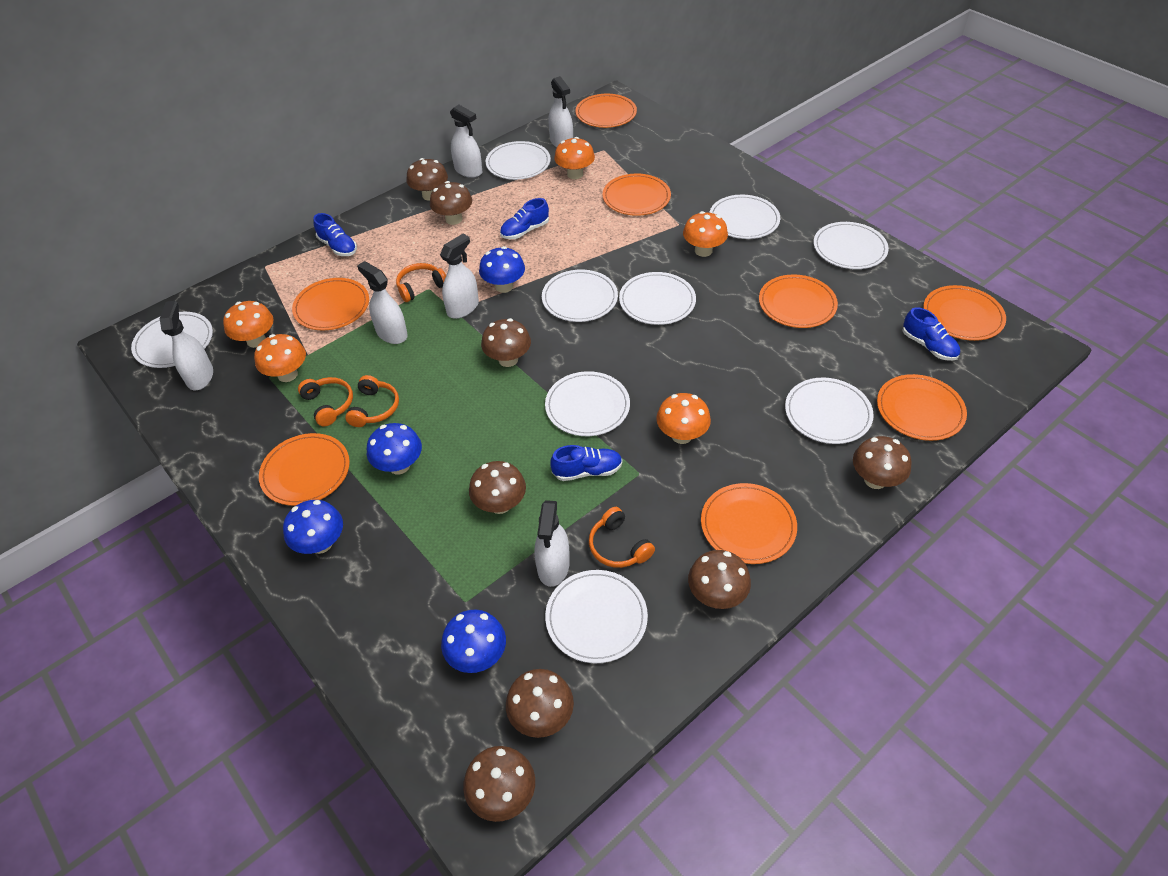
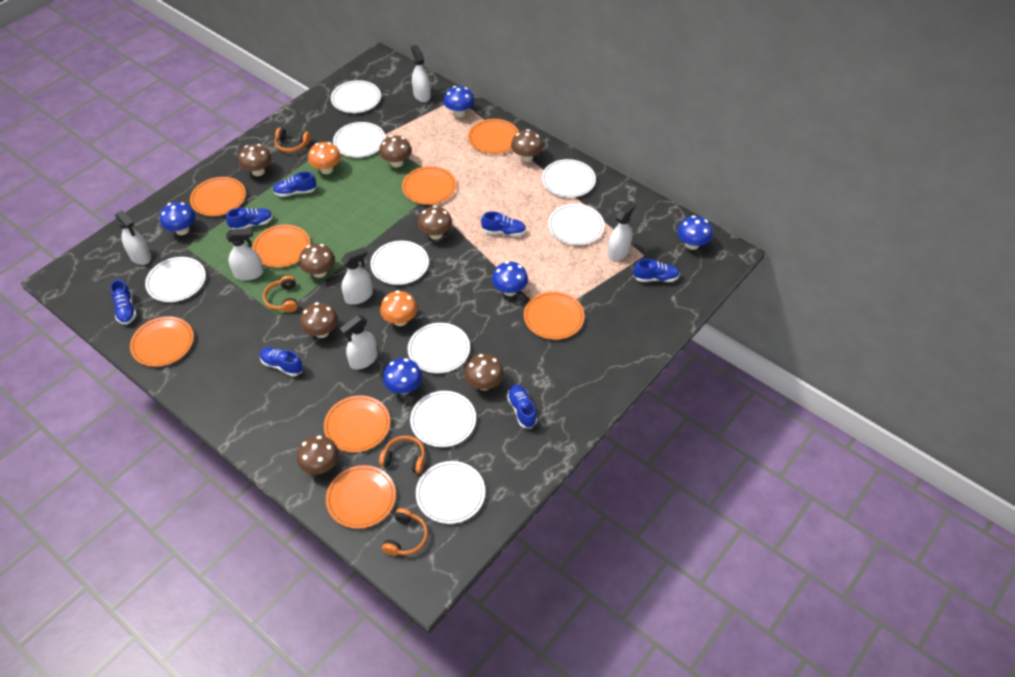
blue mushroom: 4 -> 5
blue shoe: 4 -> 7
orange mushroom: 5 -> 2

